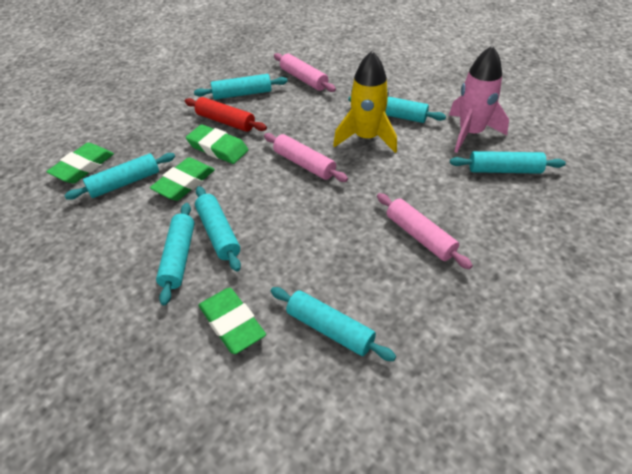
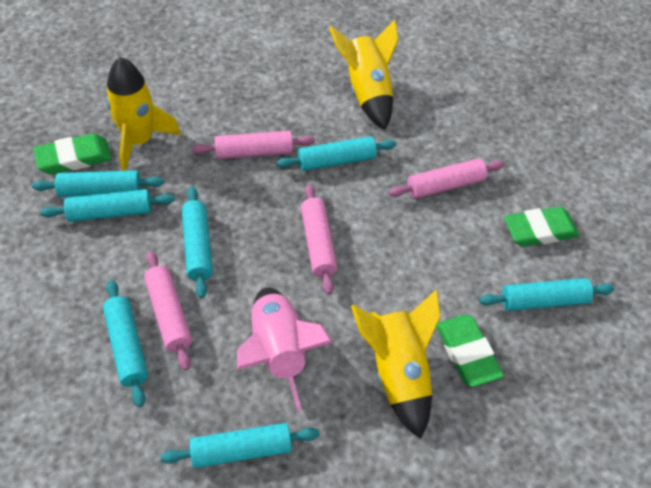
green eraser: 4 -> 3
pink rolling pin: 3 -> 4
red rolling pin: 1 -> 0
yellow rocket: 1 -> 3

